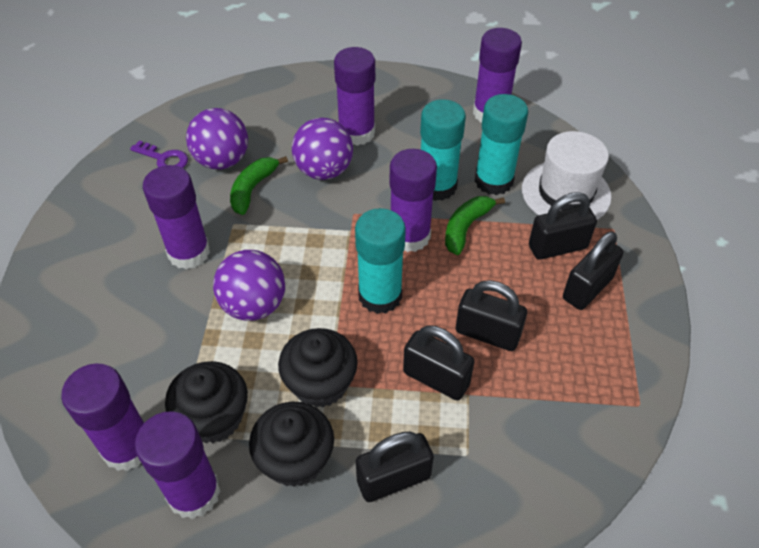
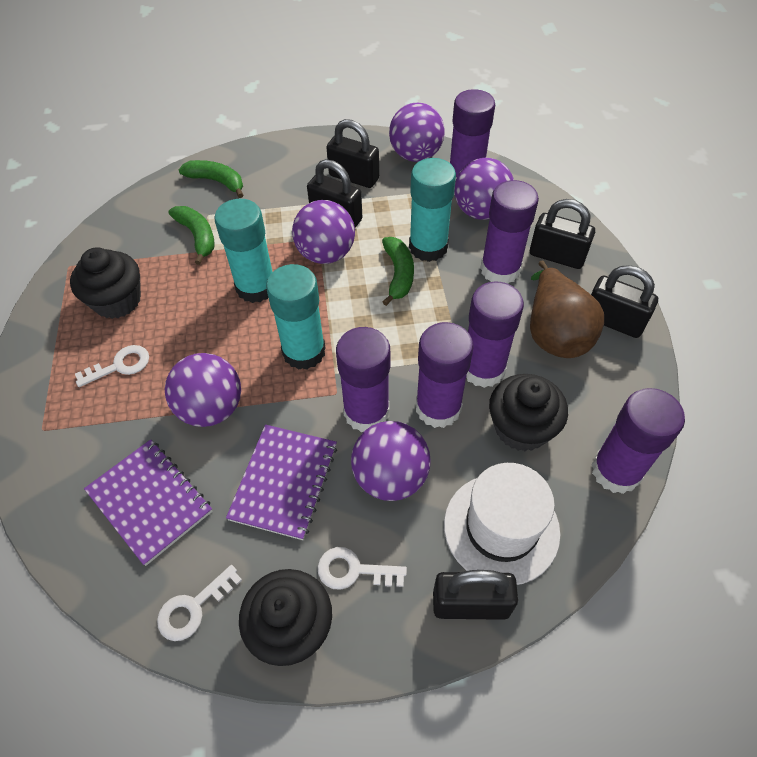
brown pear: 0 -> 1
green banana: 2 -> 3
purple ball: 3 -> 5
purple key: 1 -> 0
purple notebook: 0 -> 2
white key: 0 -> 3

